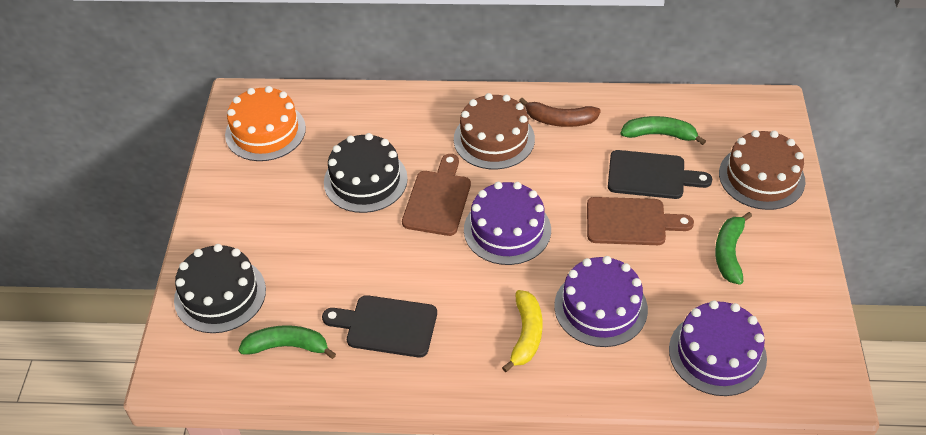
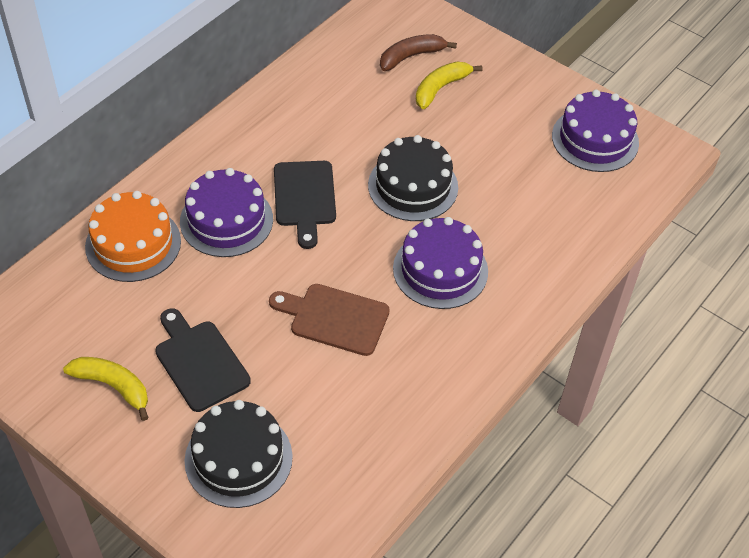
brown cake: 2 -> 0
brown cutting board: 2 -> 1
green banana: 3 -> 0
yellow banana: 1 -> 2

